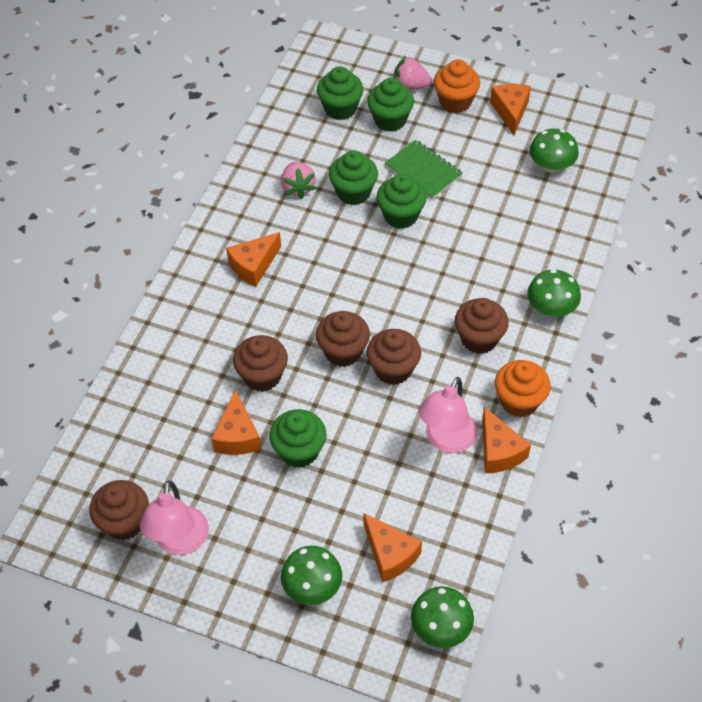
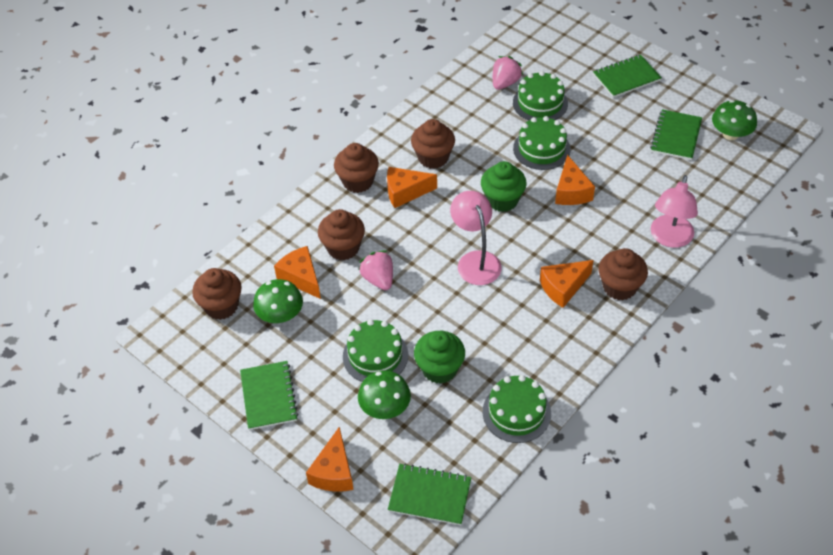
green cake: 0 -> 4
green cupcake: 5 -> 2
green mushroom: 4 -> 3
green notebook: 1 -> 4
orange cupcake: 2 -> 0

